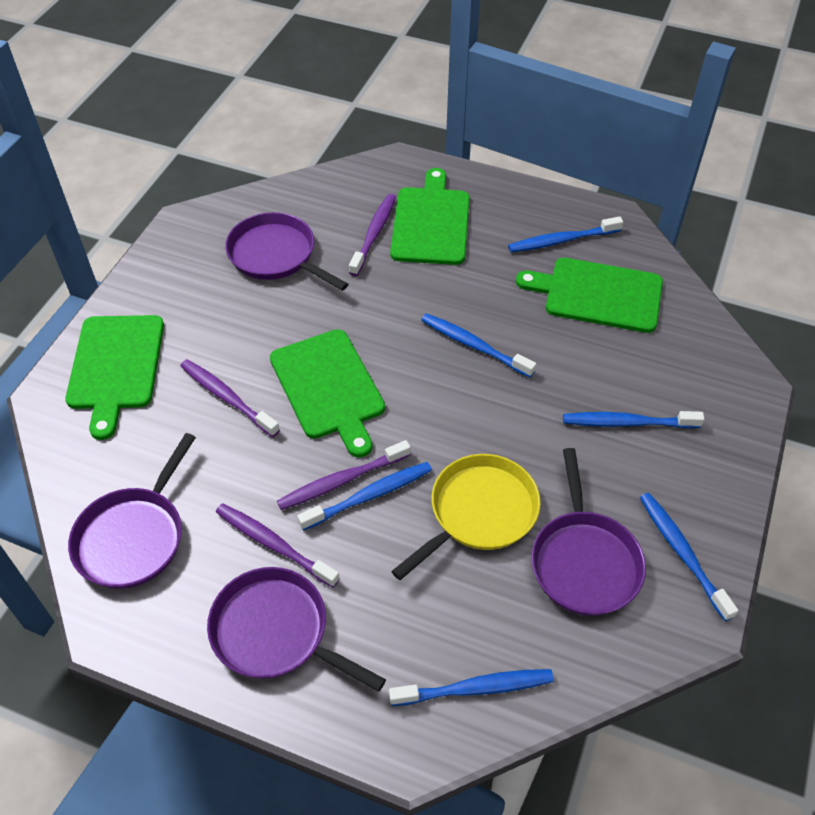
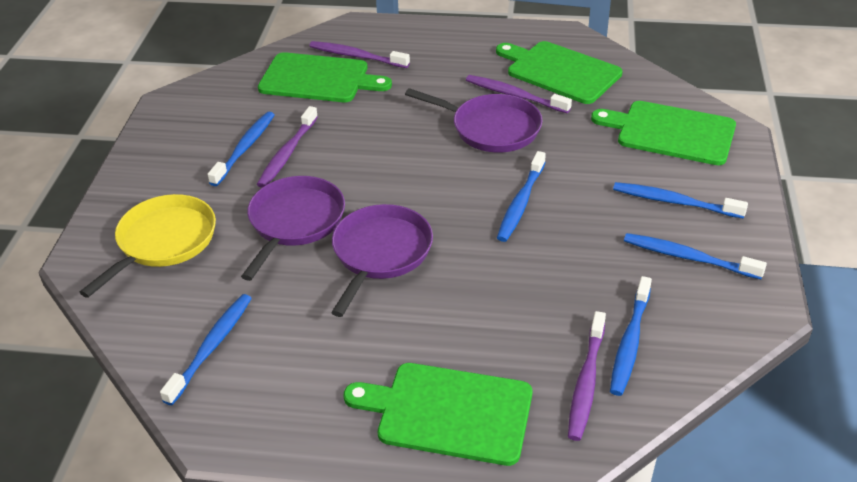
purple pan: 4 -> 3

